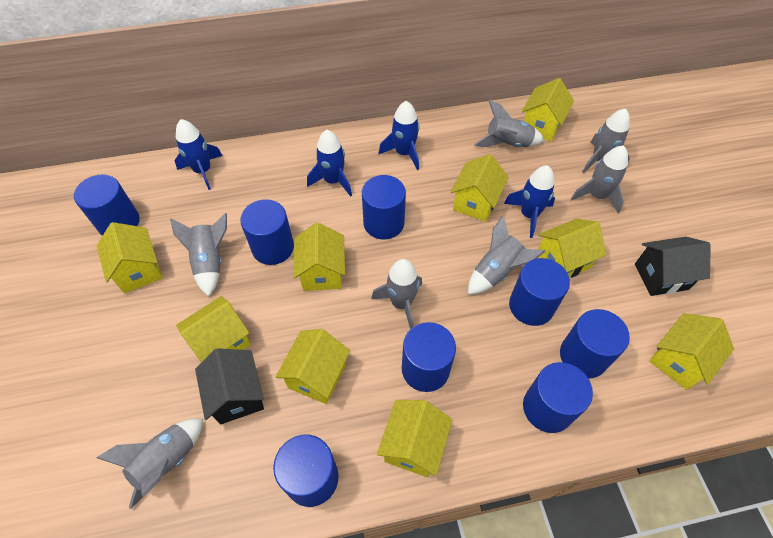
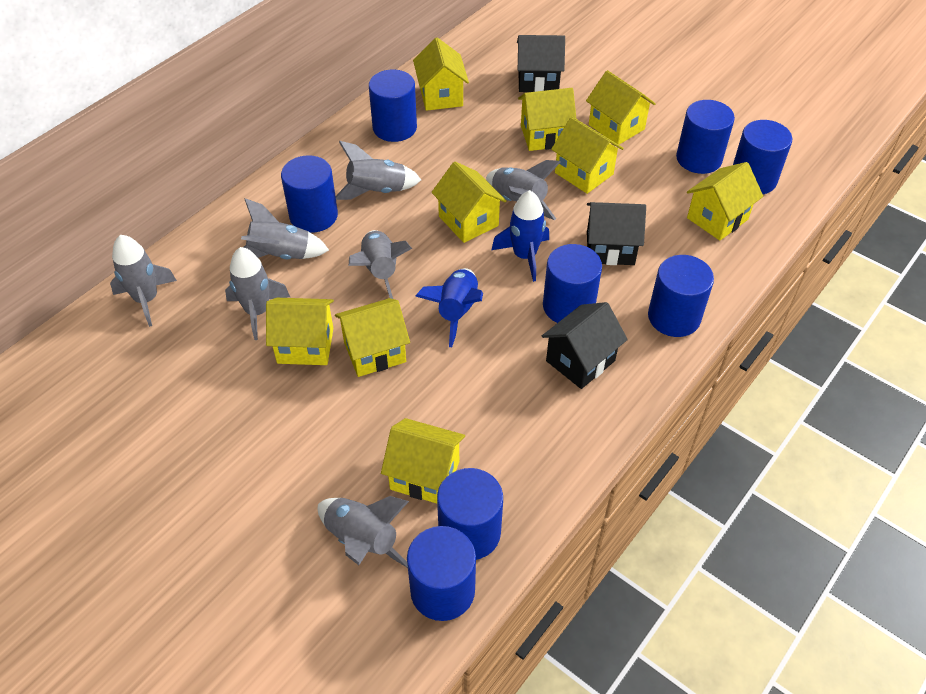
black house: 2 -> 3
blue rocket: 4 -> 2

